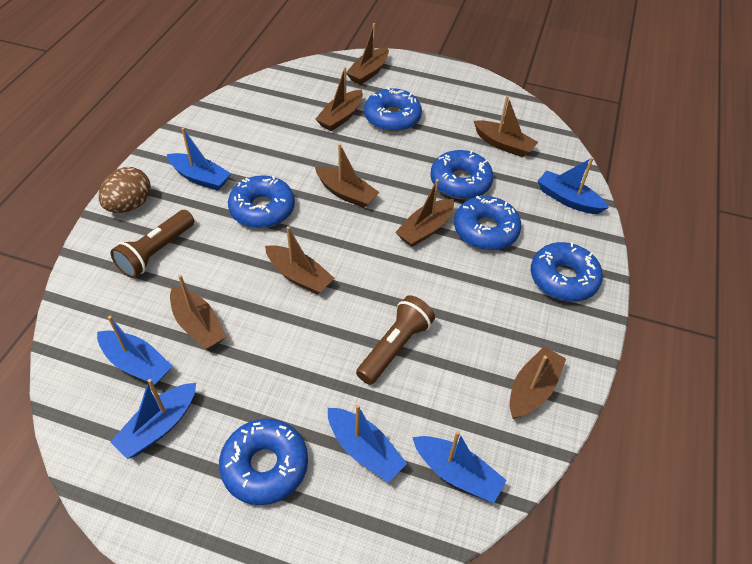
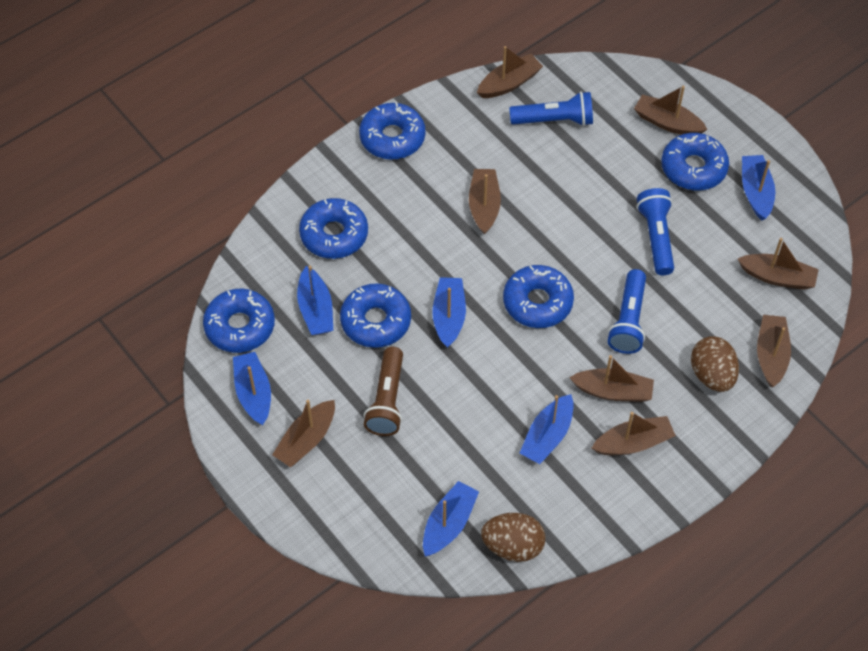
blue flashlight: 0 -> 3
brown egg: 1 -> 2
brown flashlight: 2 -> 1

